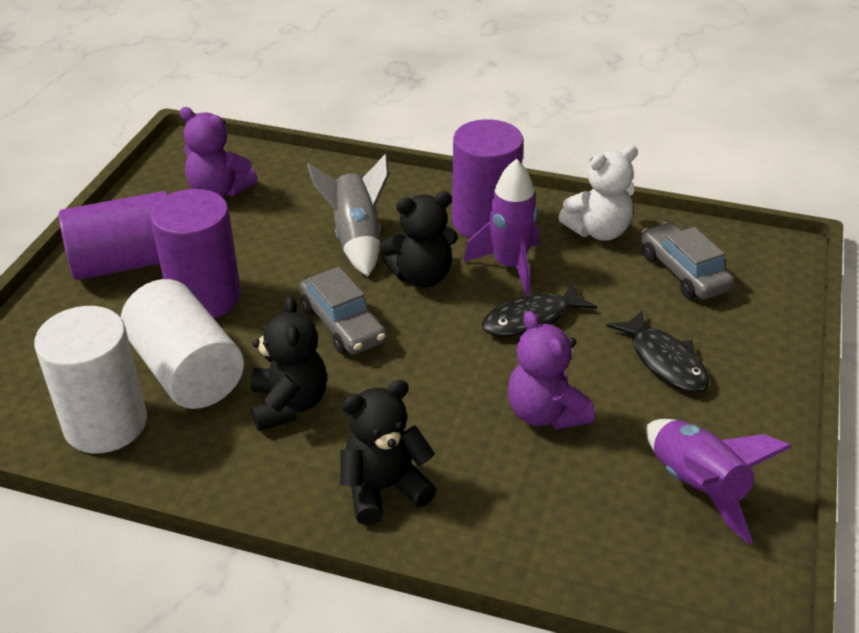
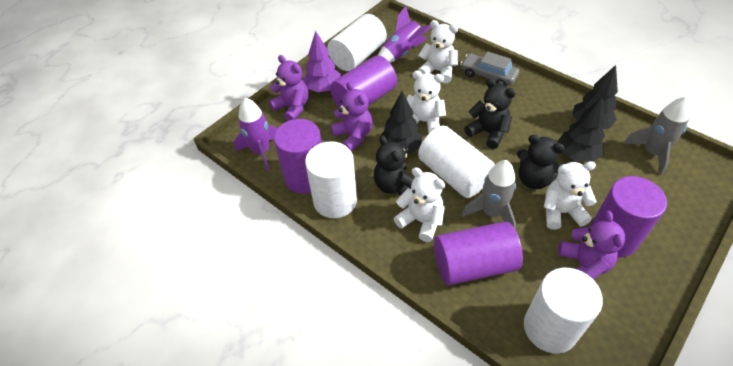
black fish: 2 -> 0
black tree: 0 -> 3
grey car: 2 -> 1
grey rocket: 1 -> 2
purple cylinder: 3 -> 4
purple teddy bear: 2 -> 3
purple tree: 0 -> 1
white cylinder: 2 -> 4
white teddy bear: 1 -> 4

